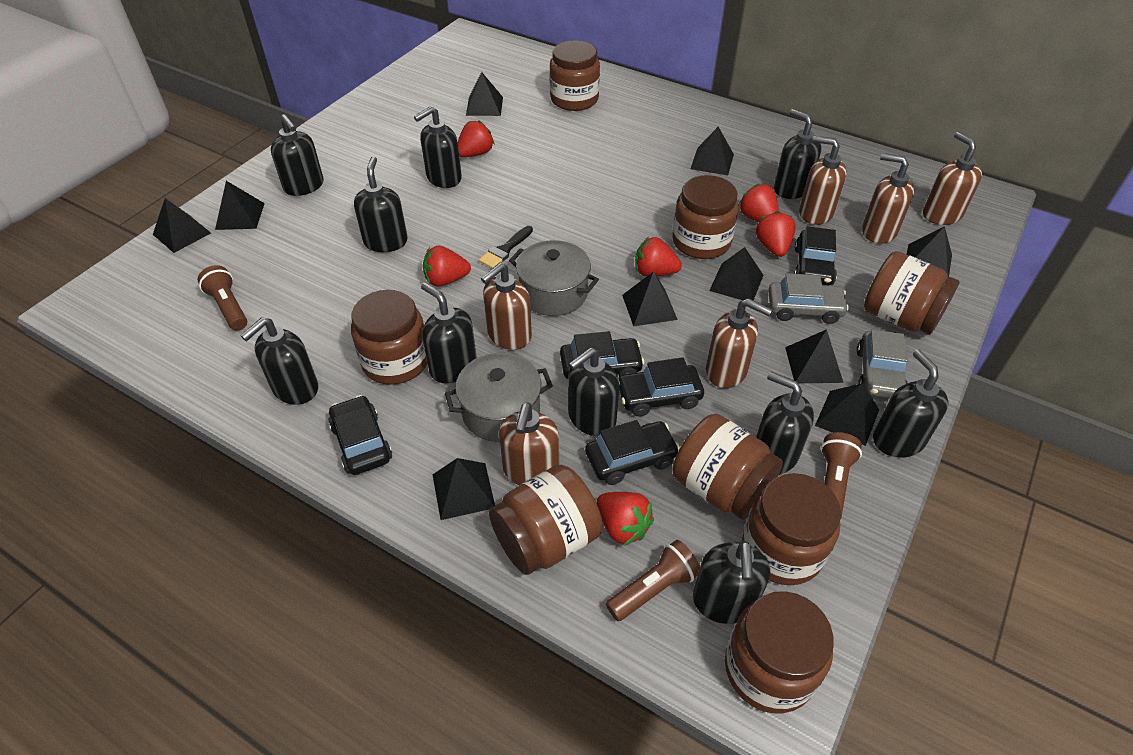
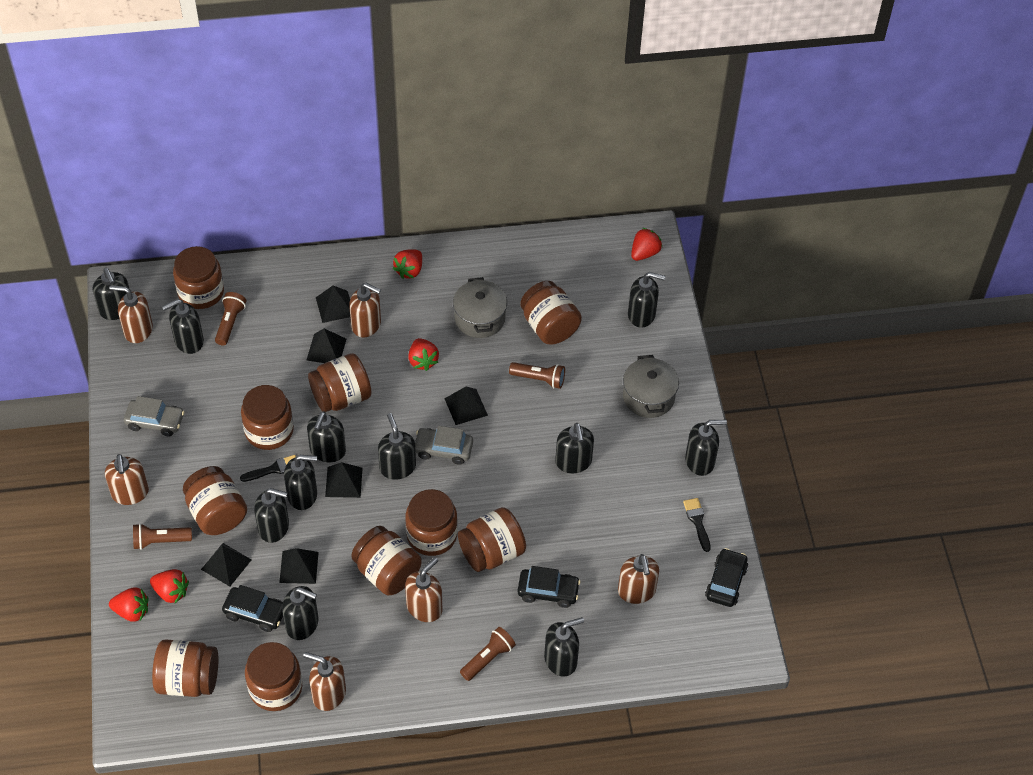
black brush: 1 -> 2
black car: 5 -> 3
black pyramid: 10 -> 6
black soap dispenser: 10 -> 11
brown flashlight: 3 -> 4
brown jar: 8 -> 10
red strawberry: 6 -> 5

